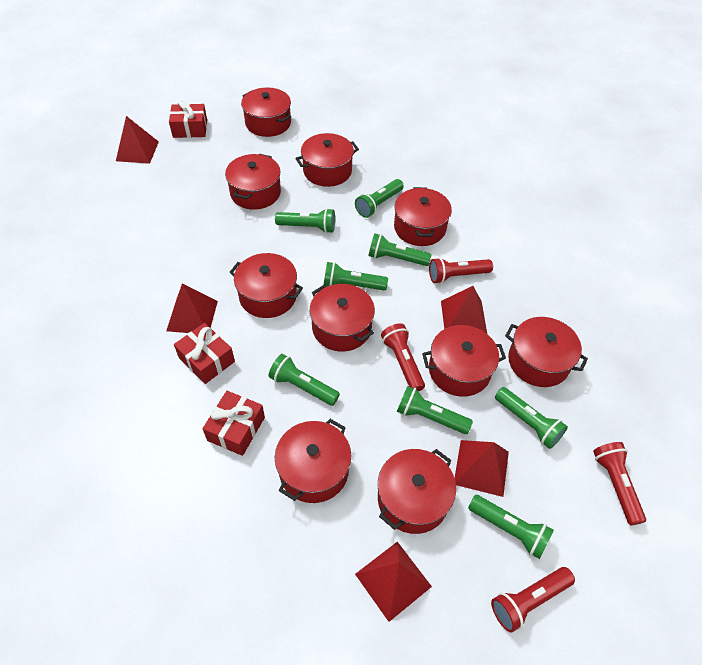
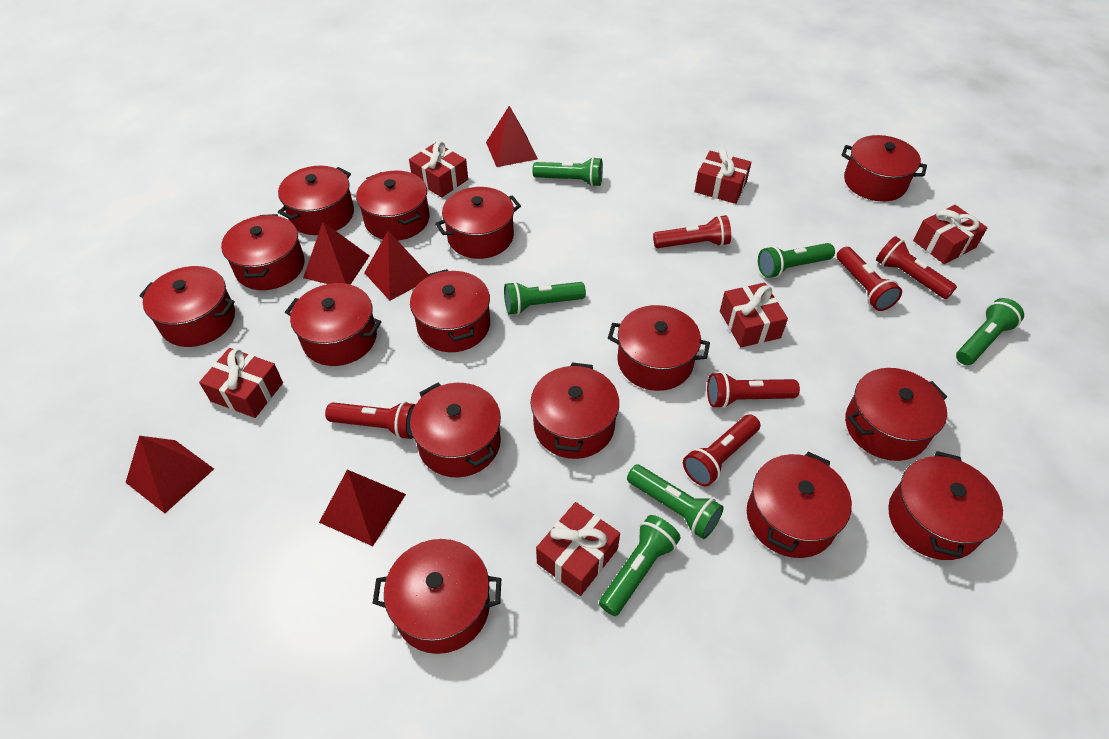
green flashlight: 8 -> 6
red flashlight: 4 -> 6
red gift: 3 -> 6
red pot: 10 -> 15

